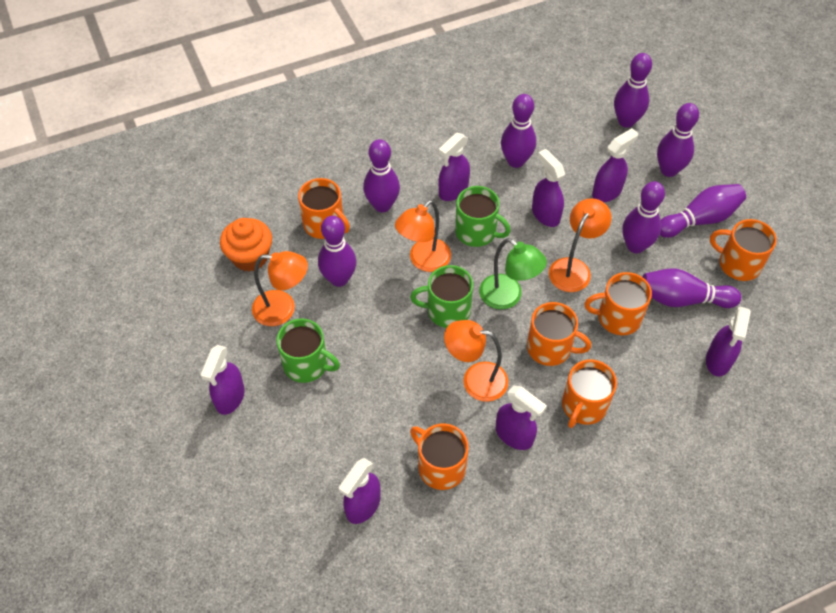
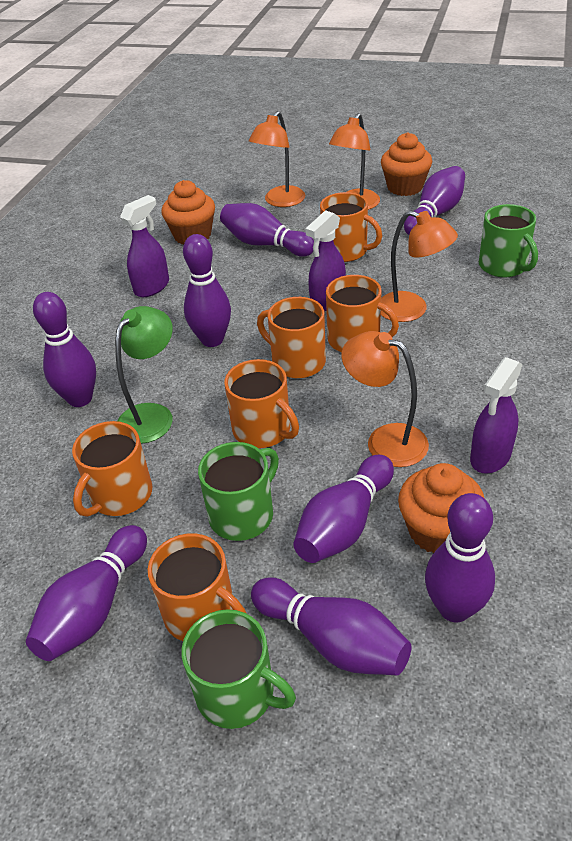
orange cupcake: 1 -> 3
purple spray bottle: 7 -> 3

